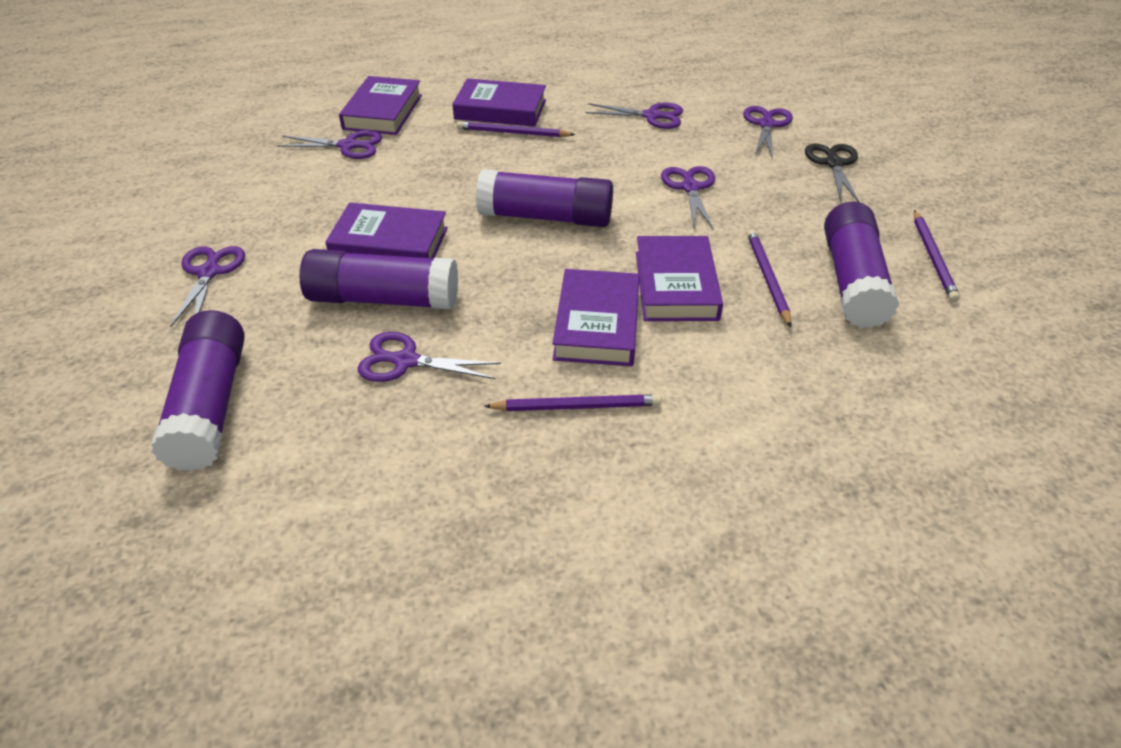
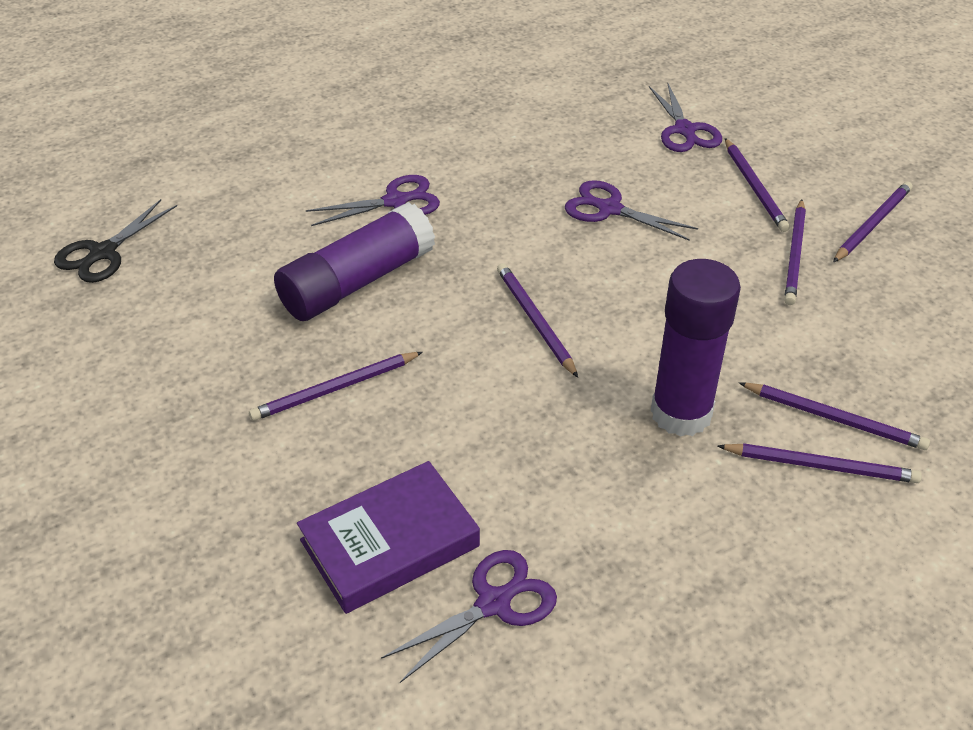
purple book: 5 -> 1
purple glue stick: 4 -> 2
purple pencil: 4 -> 7
purple scissors: 6 -> 4

